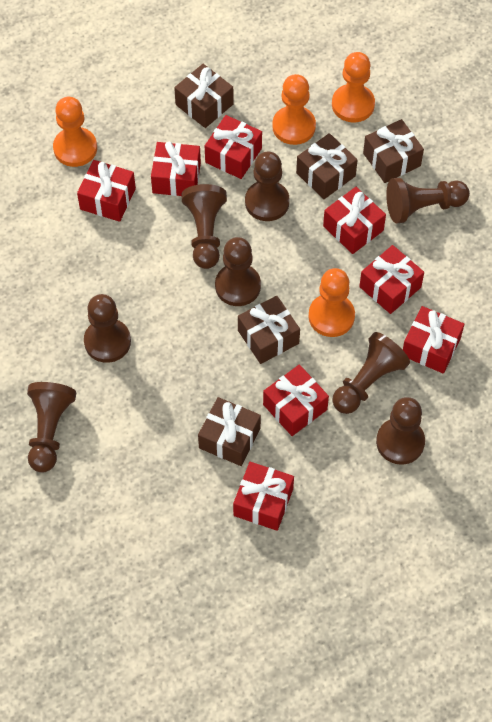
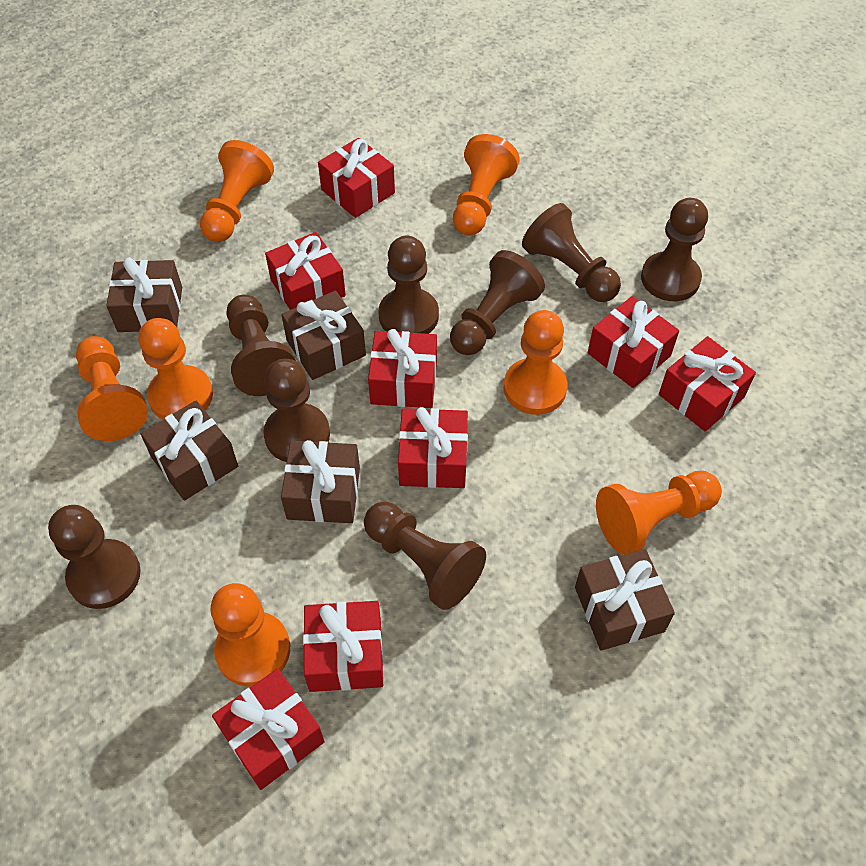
orange pawn: 4 -> 7

